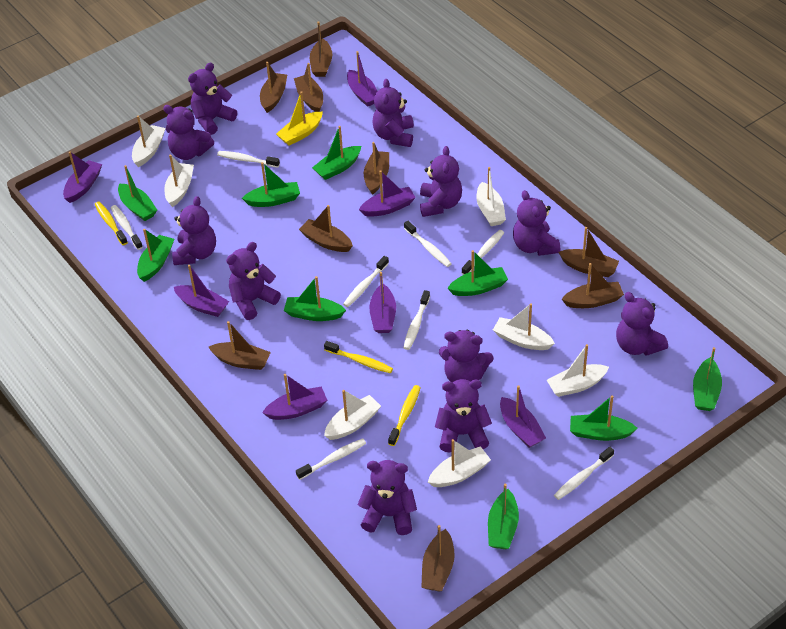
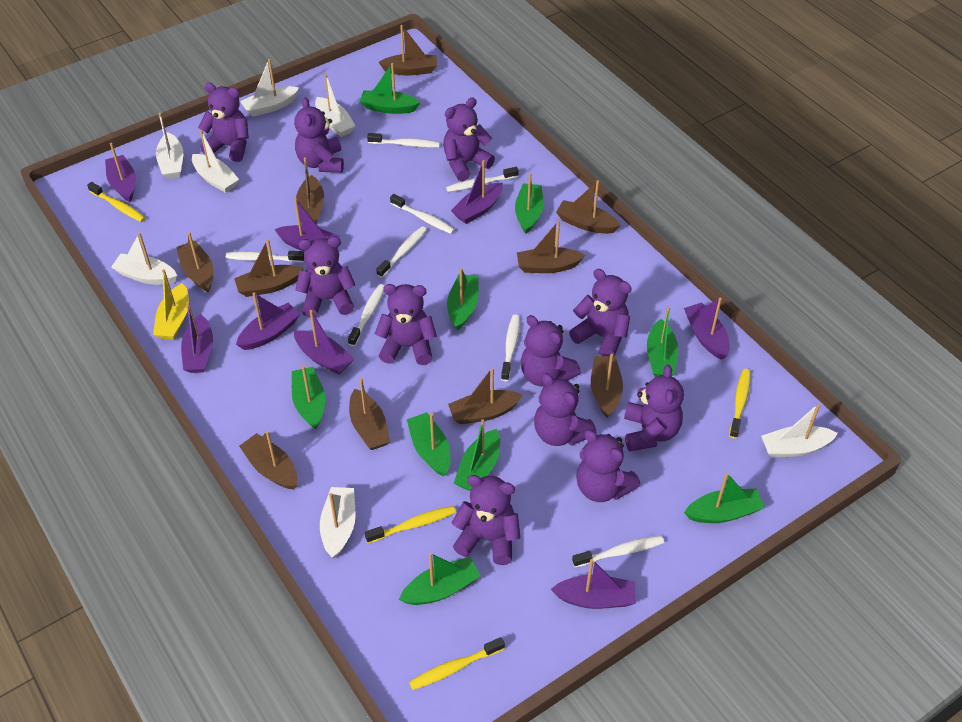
brown boat: 9 -> 10
purple boat: 7 -> 8
yellow toothbrush: 3 -> 4

